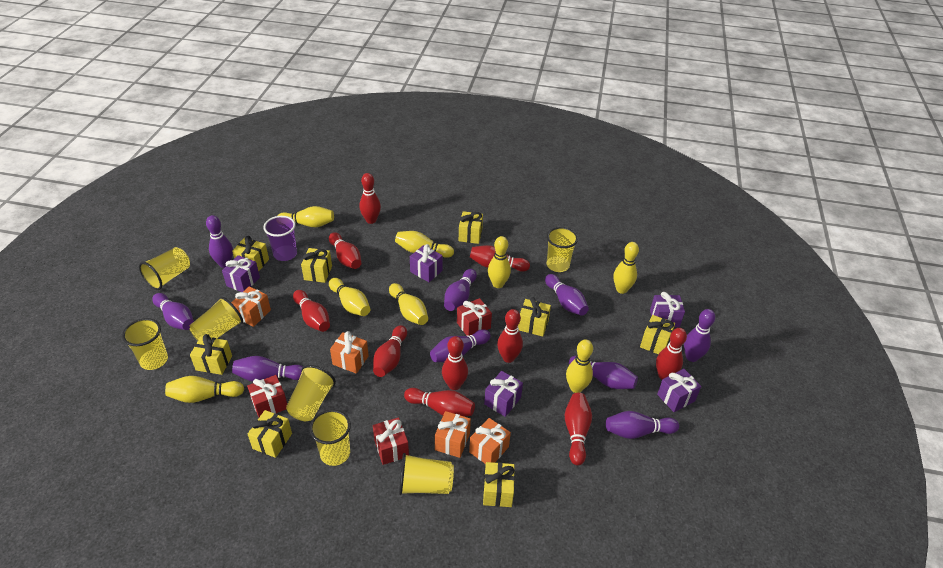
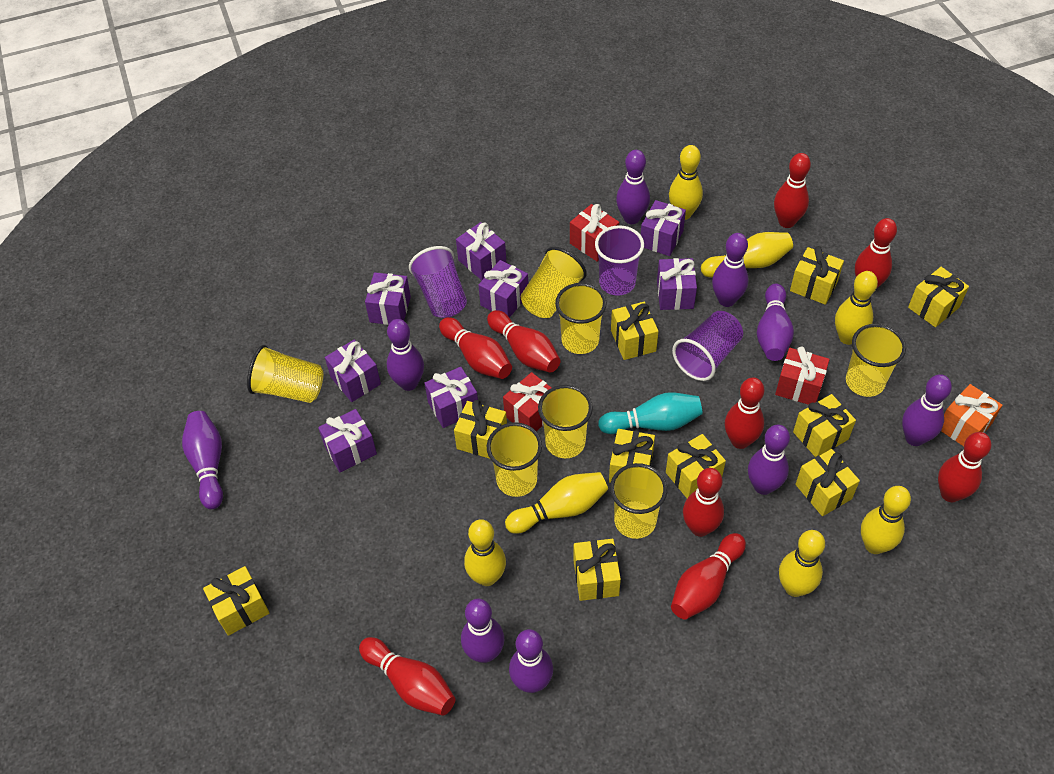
orange gift: 4 -> 1
purple cup: 1 -> 3
purple gift: 5 -> 8
red bowling pin: 10 -> 9
turquoise bowling pin: 0 -> 1
yellow bowling pin: 8 -> 7
yellow gift: 8 -> 10

